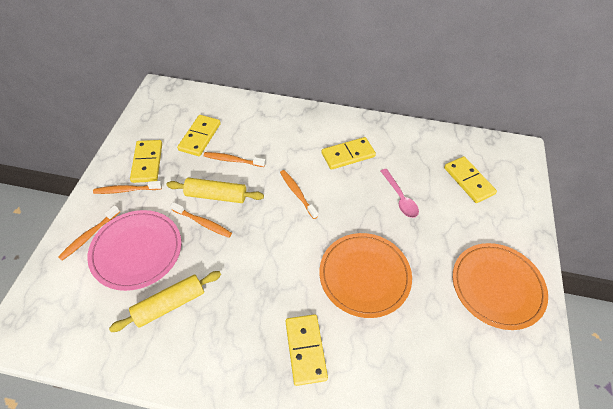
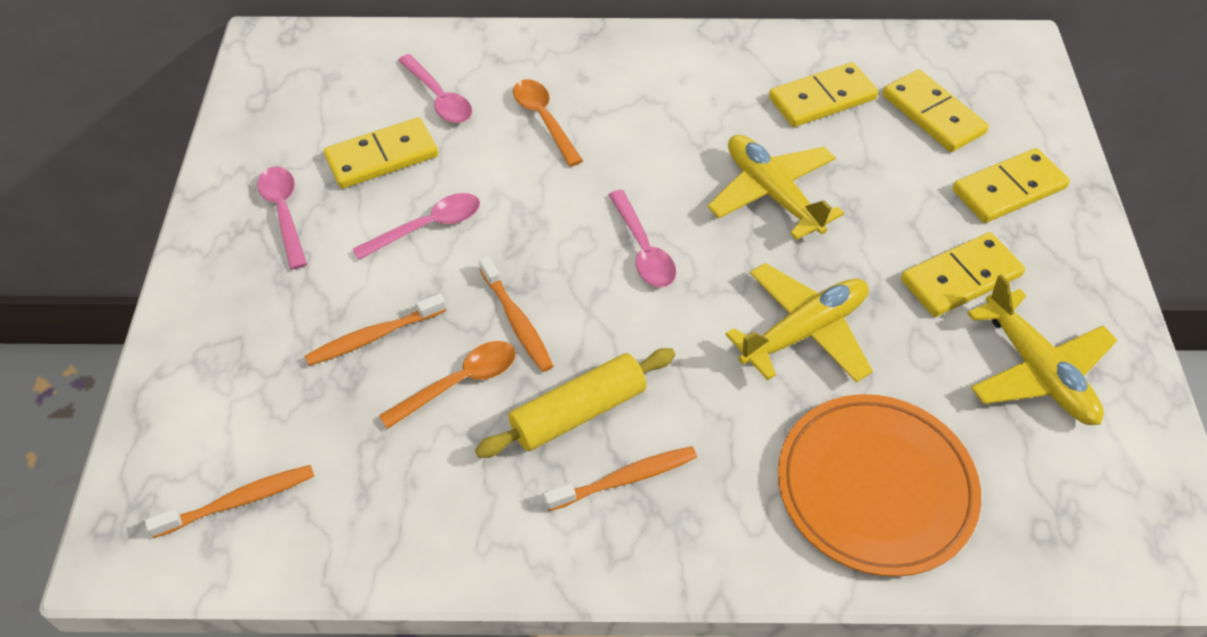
orange plate: 2 -> 1
orange spoon: 0 -> 2
orange toothbrush: 5 -> 4
pink plate: 1 -> 0
pink spoon: 1 -> 4
yellow plane: 0 -> 3
yellow rolling pin: 2 -> 1

